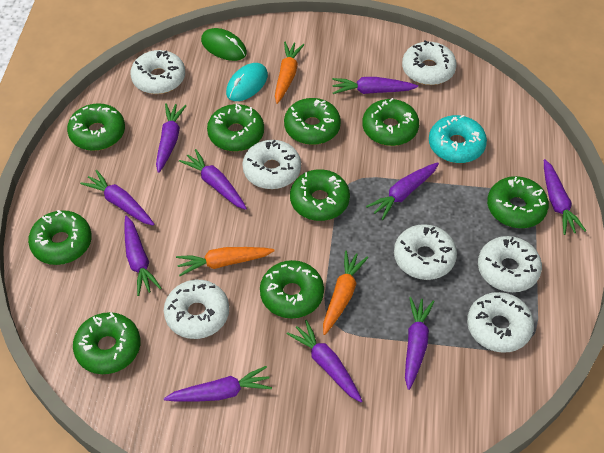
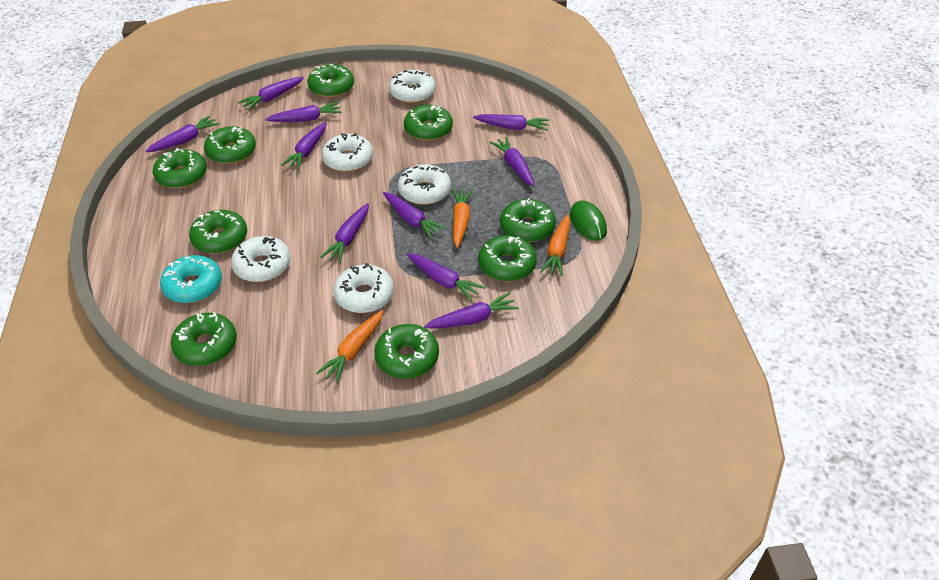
turquoise mouse: 1 -> 0
white donut: 7 -> 5

